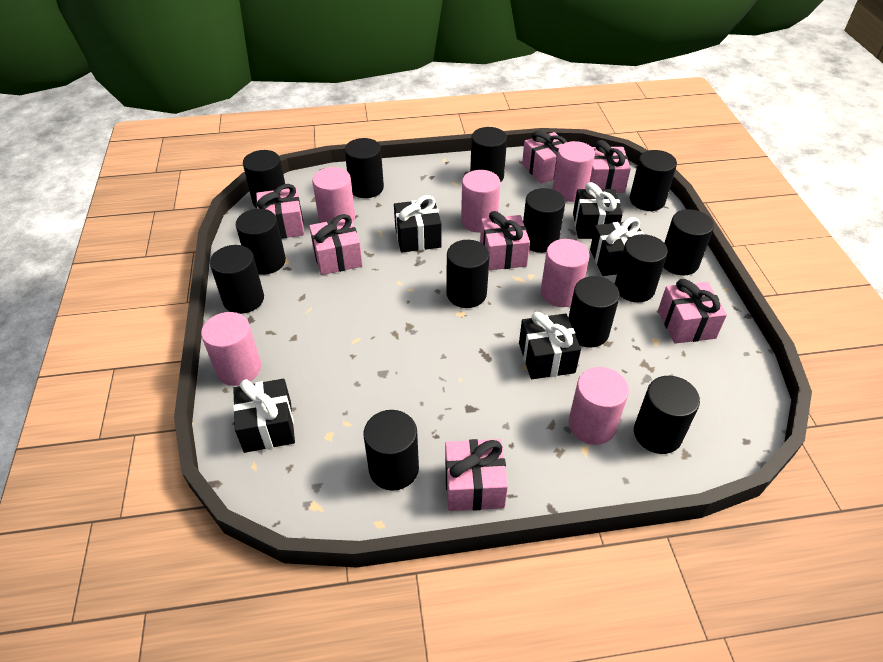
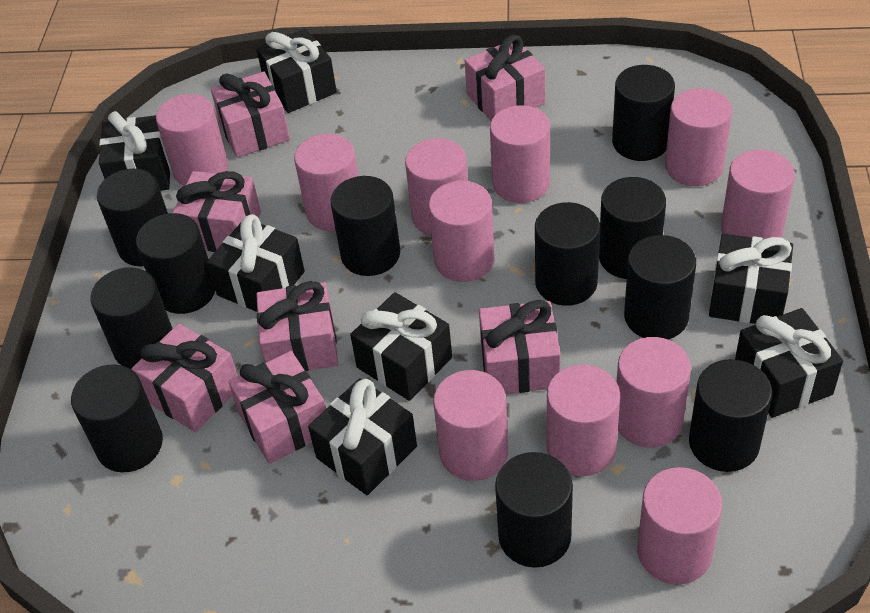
black cylinder: 13 -> 11
black gift: 5 -> 7
pink cylinder: 6 -> 11

